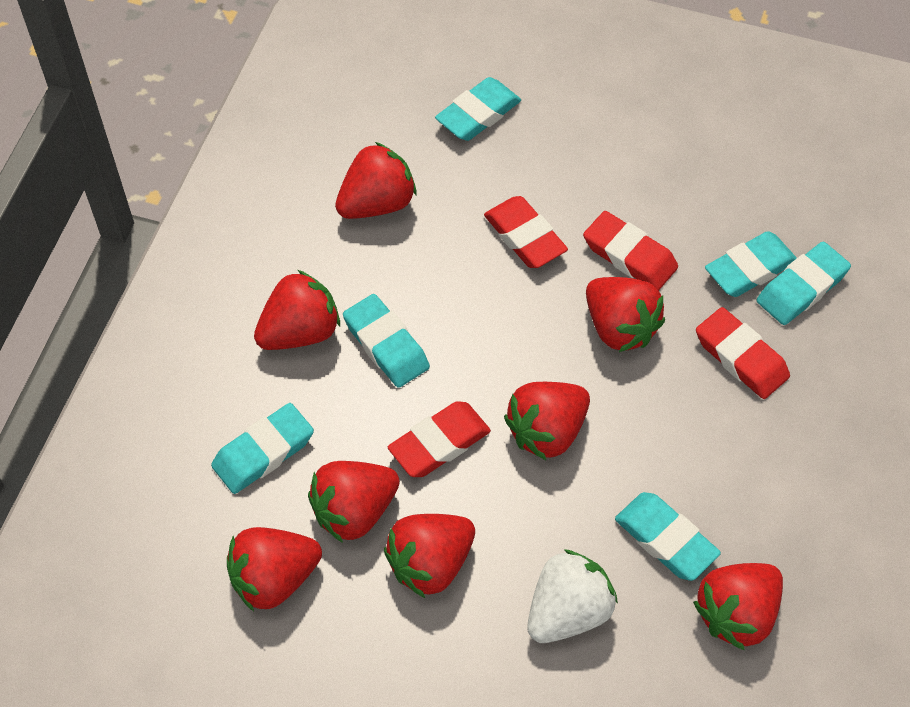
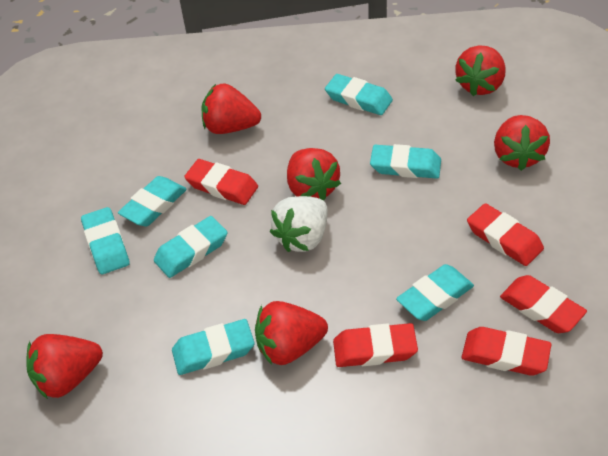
red eraser: 4 -> 5
red strawberry: 8 -> 6
turquoise eraser: 6 -> 7

